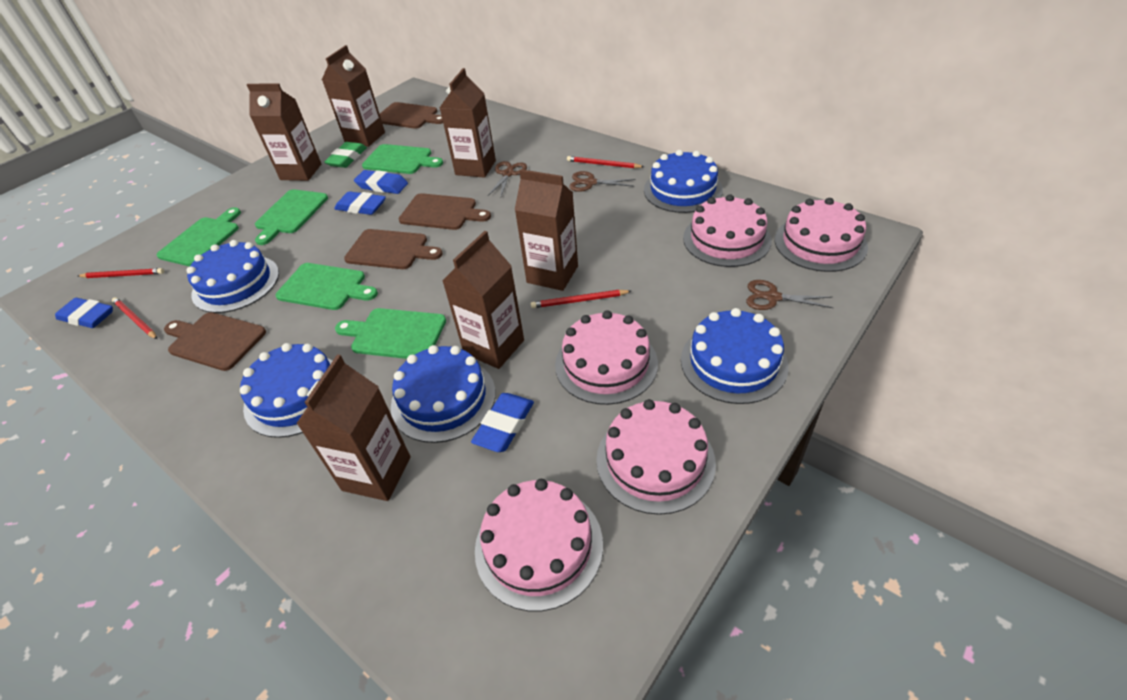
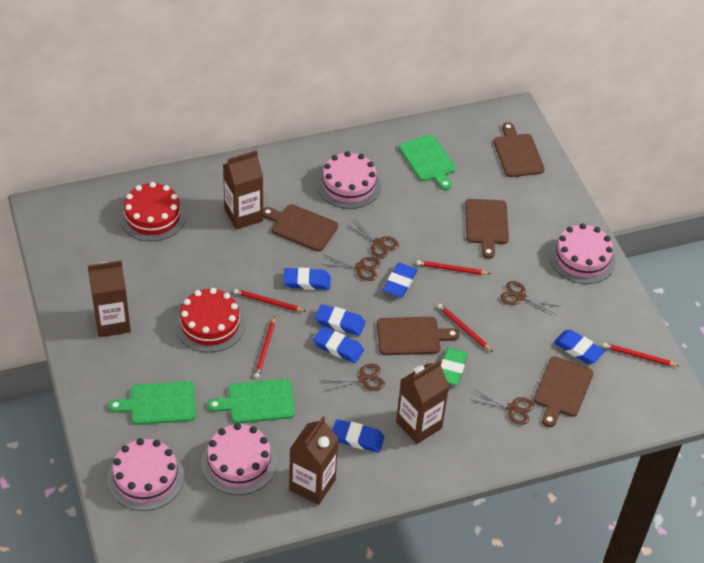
blue cake: 5 -> 0
blue eraser: 4 -> 6
brown carton: 6 -> 4
brown cutting board: 4 -> 5
brown scissors: 3 -> 5
green cutting board: 5 -> 3
pink cake: 5 -> 4
red cake: 0 -> 2
red pencil: 4 -> 5

